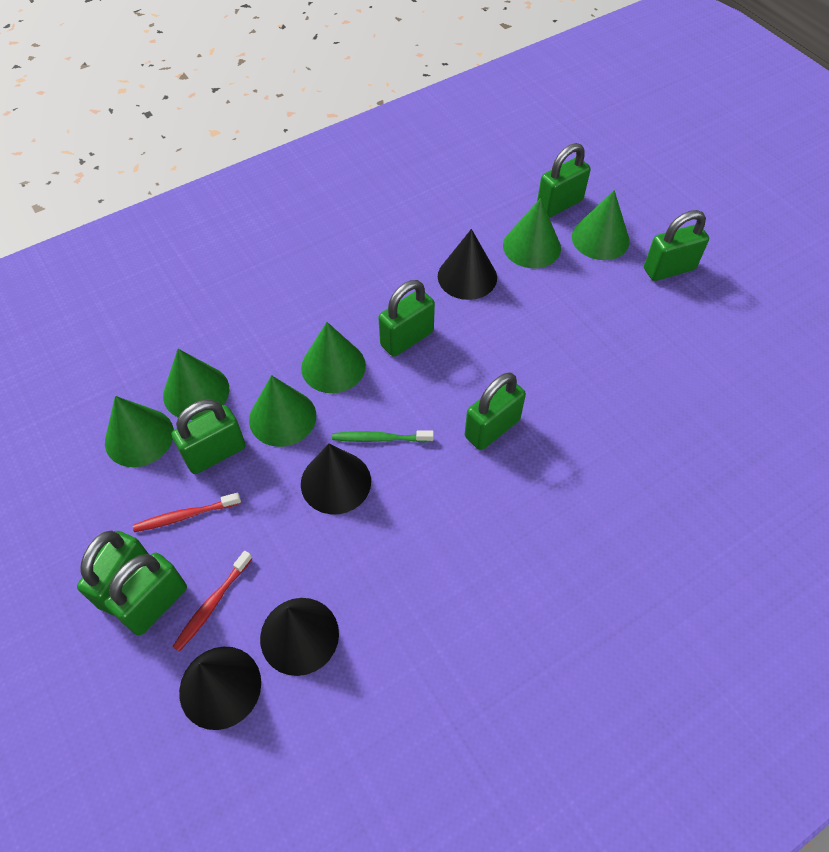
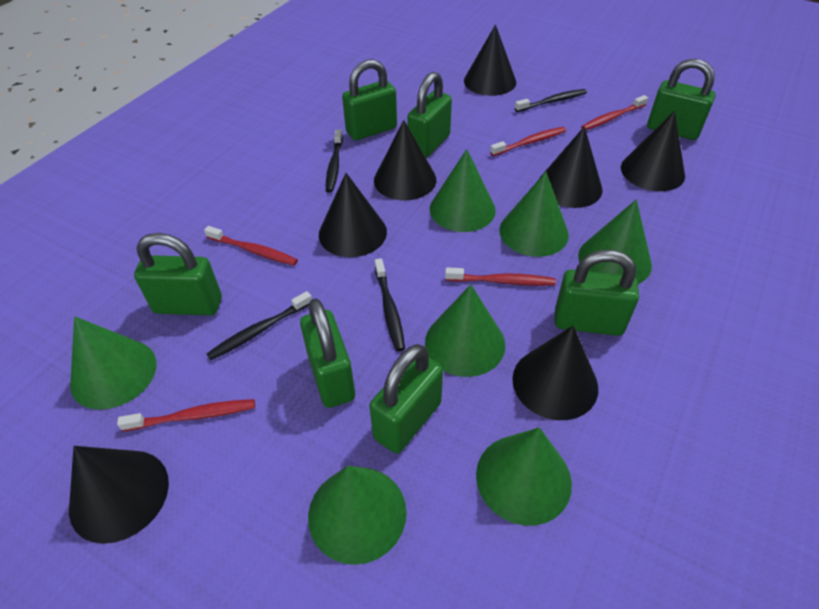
black cone: 4 -> 7
black toothbrush: 0 -> 4
green cone: 6 -> 7
green toothbrush: 1 -> 0
red toothbrush: 2 -> 5

